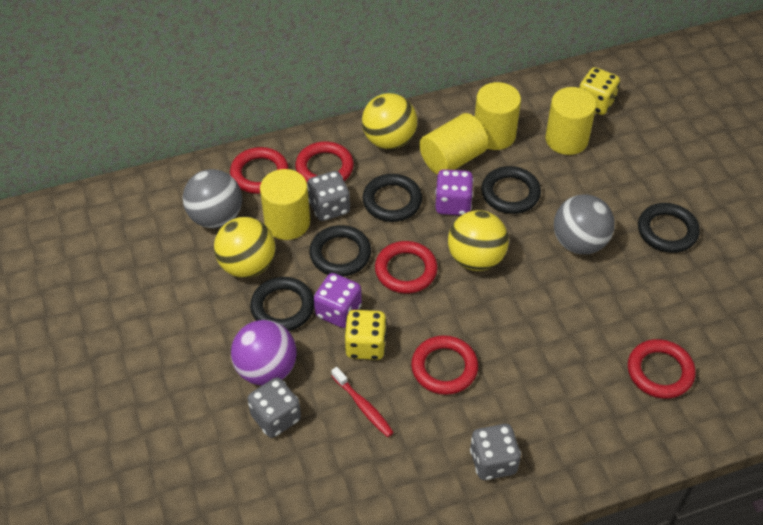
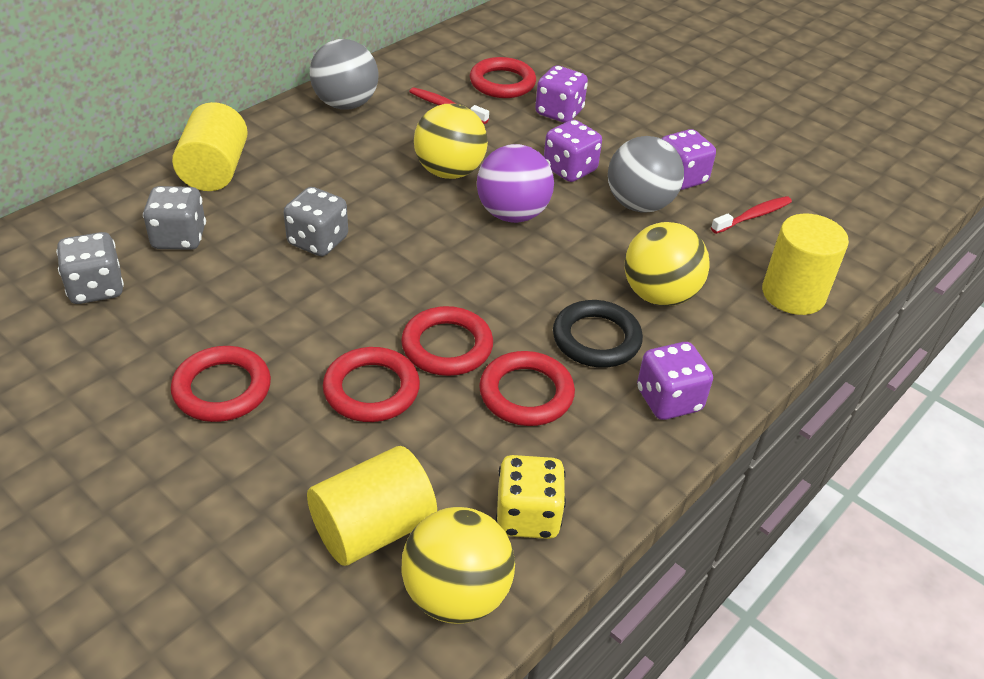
black ring: 5 -> 1
purple dice: 2 -> 4
red toothbrush: 1 -> 2
yellow cylinder: 4 -> 3
yellow dice: 2 -> 1

